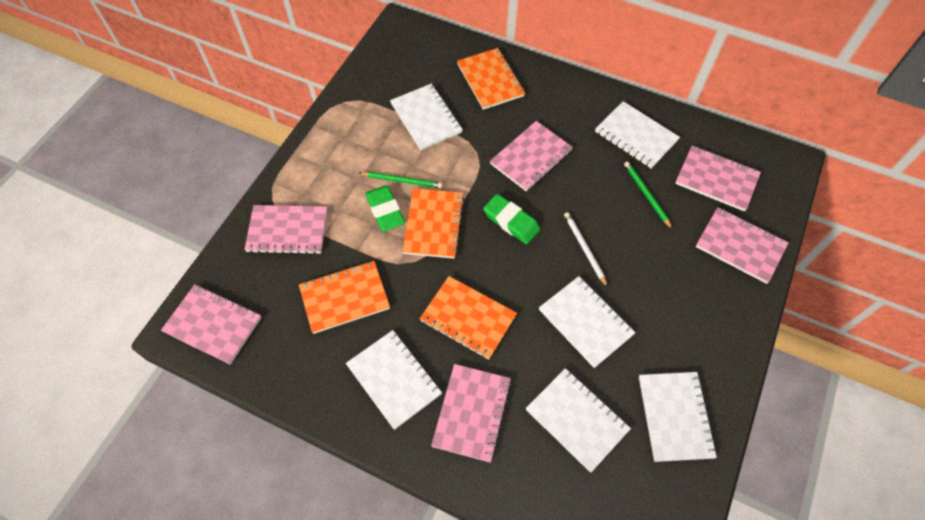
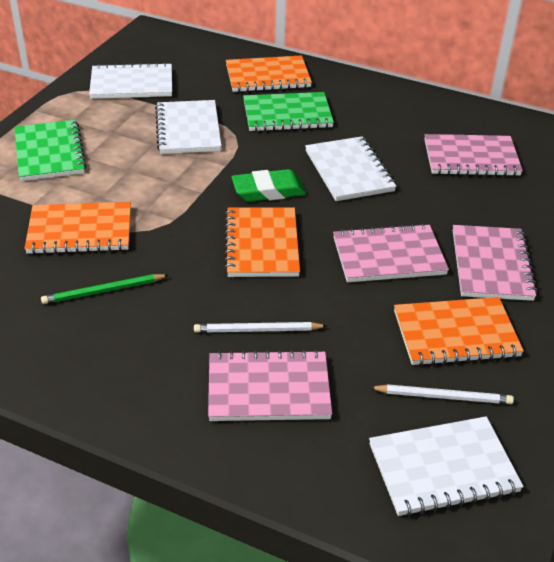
green eraser: 2 -> 1
green notebook: 0 -> 2
green pencil: 2 -> 1
pink notebook: 6 -> 4
white notebook: 6 -> 4
white pencil: 1 -> 2

